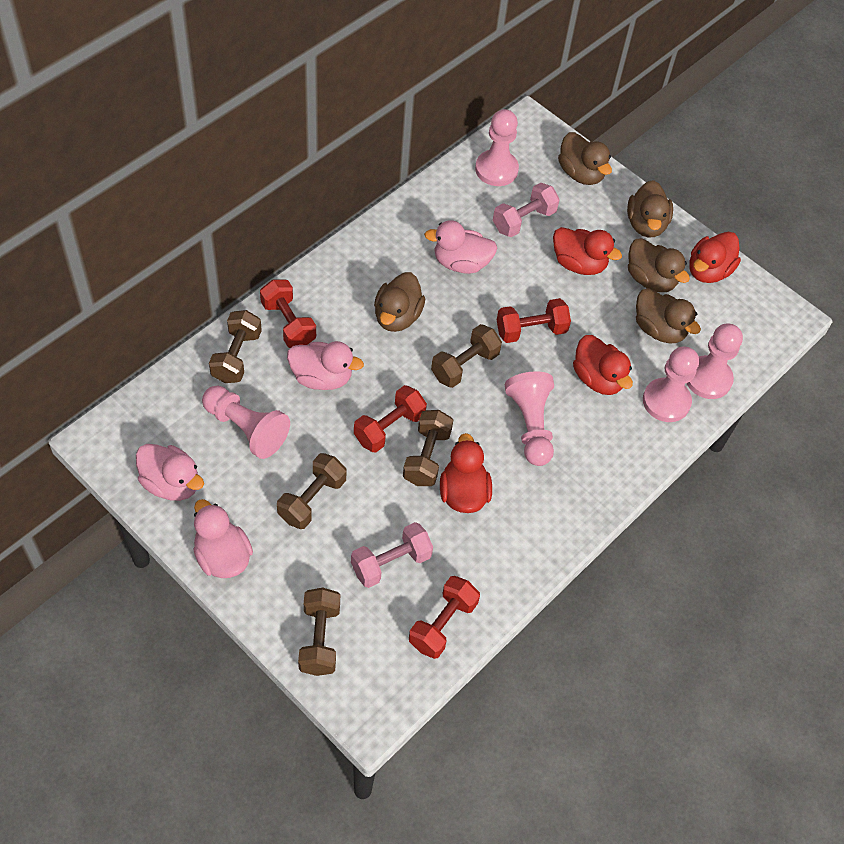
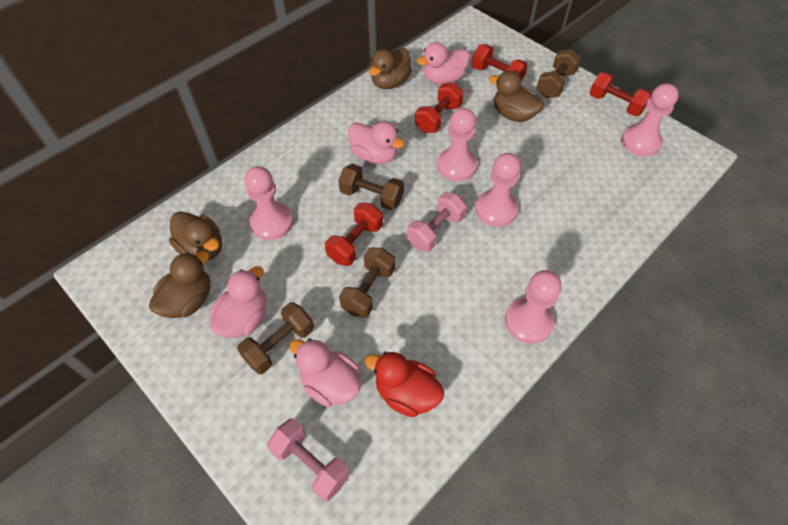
brown duck: 5 -> 4
brown dumbbell: 5 -> 4
red duck: 4 -> 1

